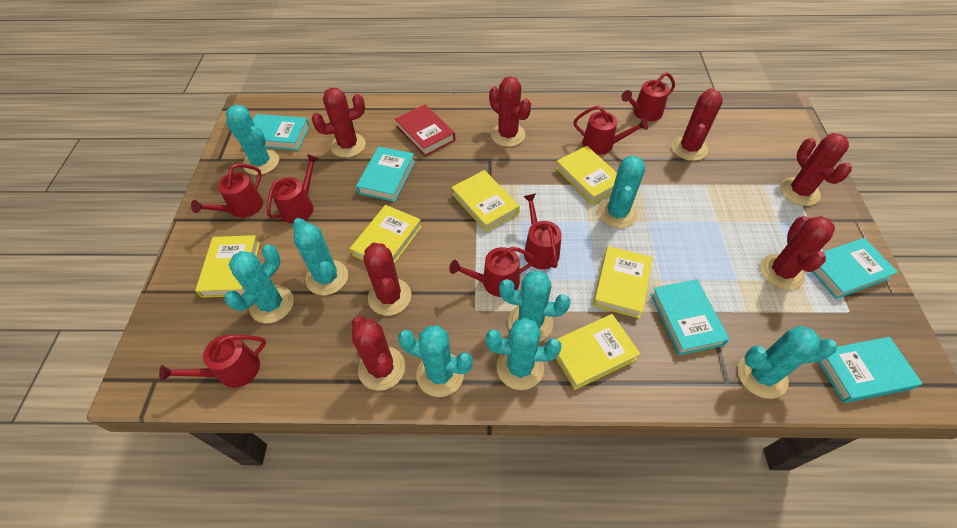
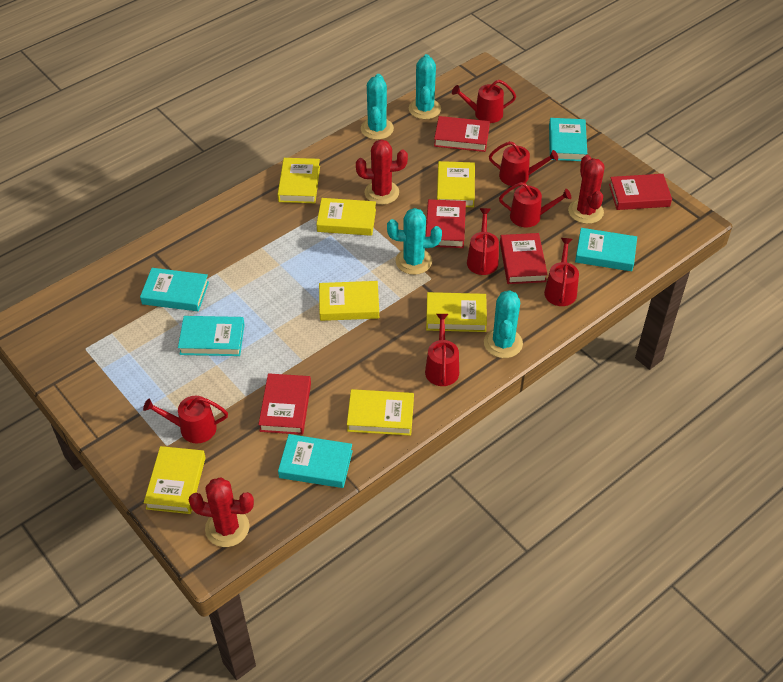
red book: 1 -> 5
red cactus: 7 -> 3
turquoise cactus: 8 -> 4
yellow book: 6 -> 7

